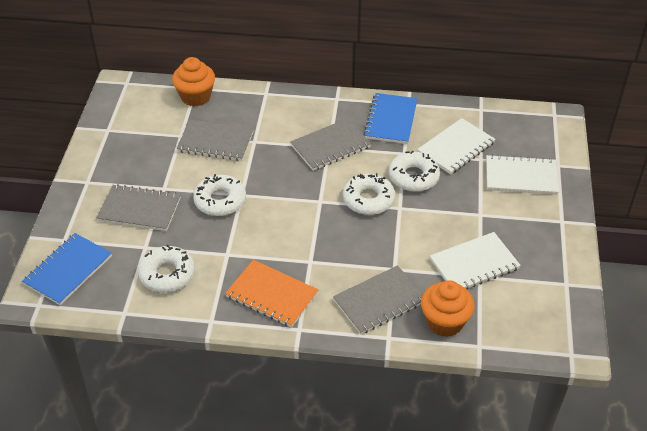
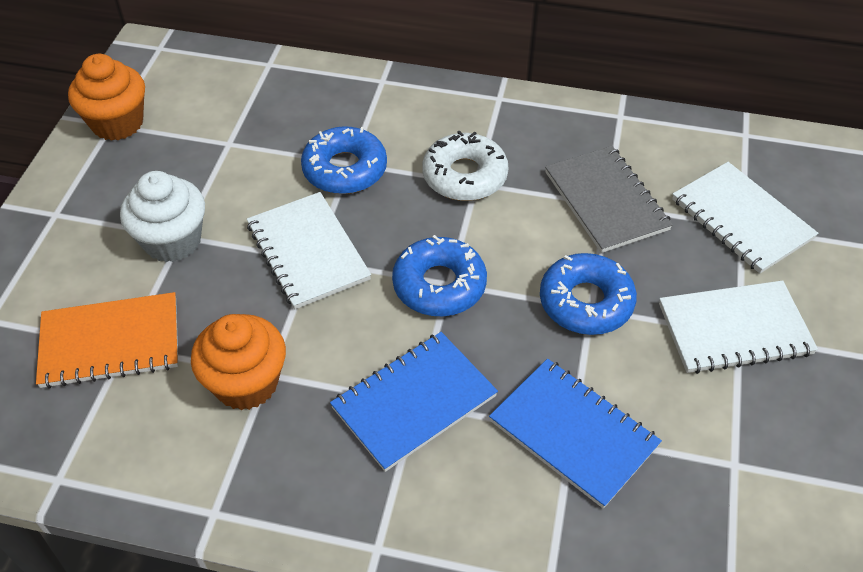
blue donut: 0 -> 3
grey notebook: 4 -> 1
white cupcake: 0 -> 1
white donut: 4 -> 1

